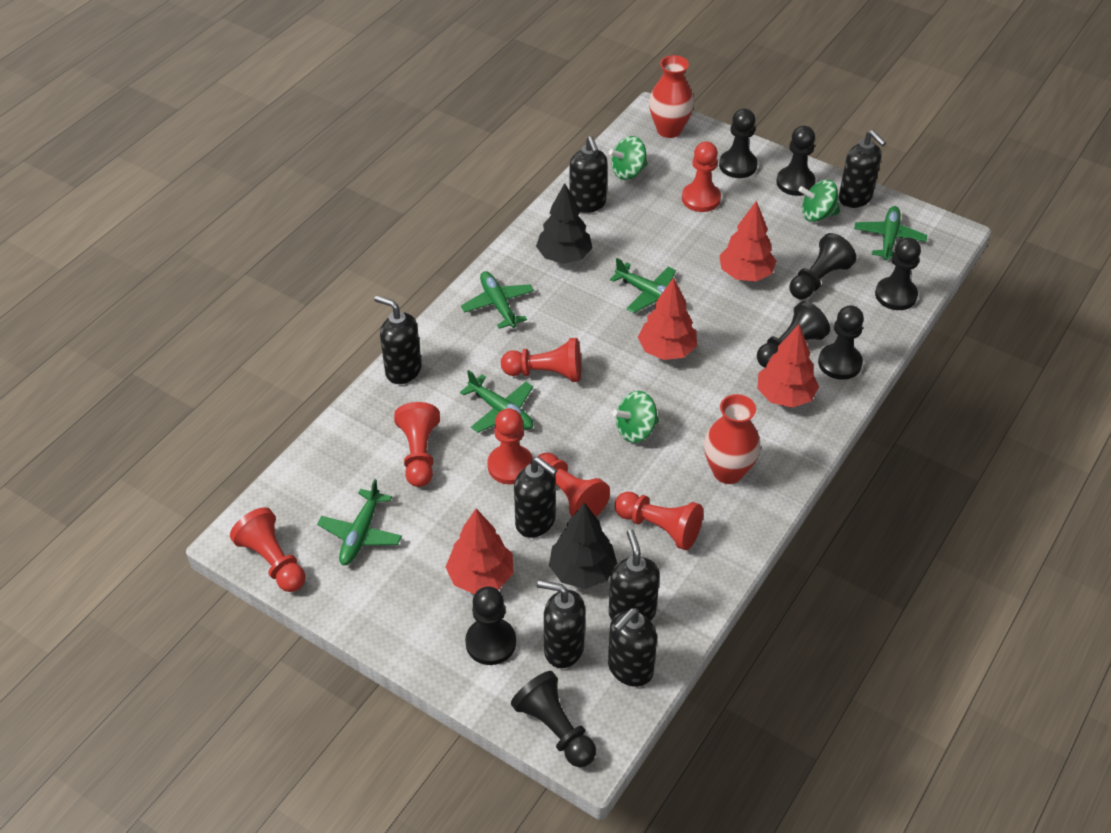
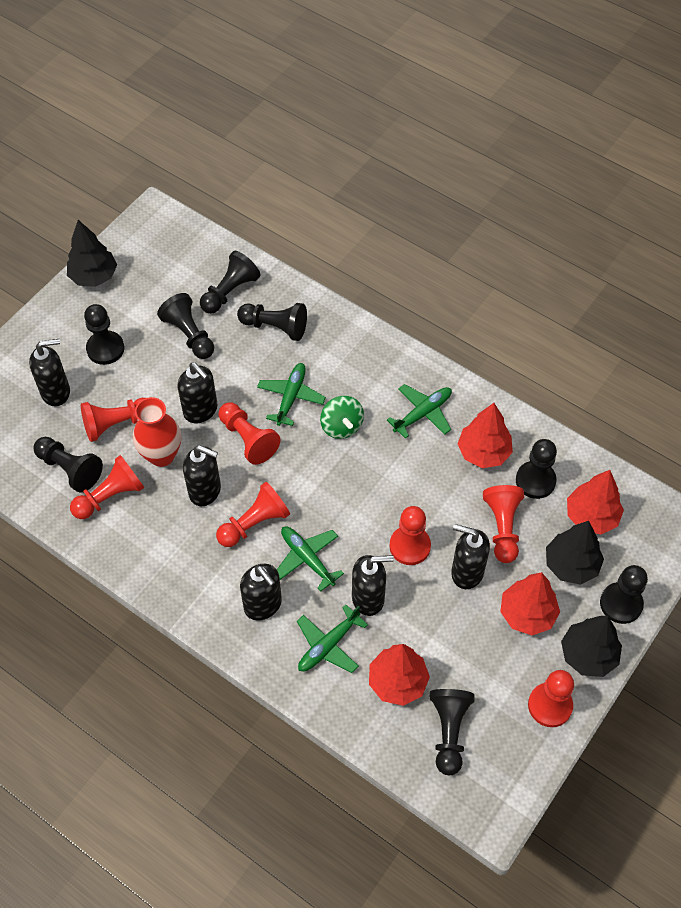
black soap dispenser: 7 -> 6
black tree: 2 -> 3
green plane: 5 -> 4
green spinning top: 3 -> 1
red vase: 2 -> 1

